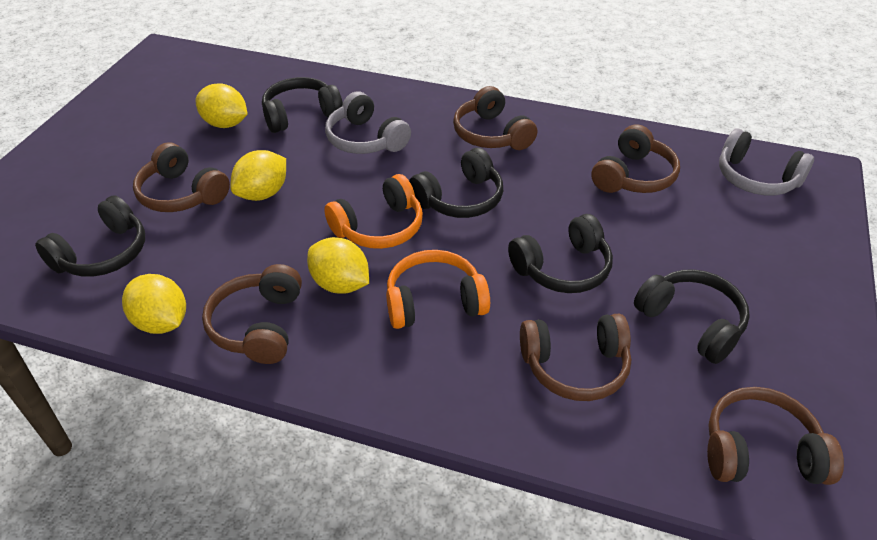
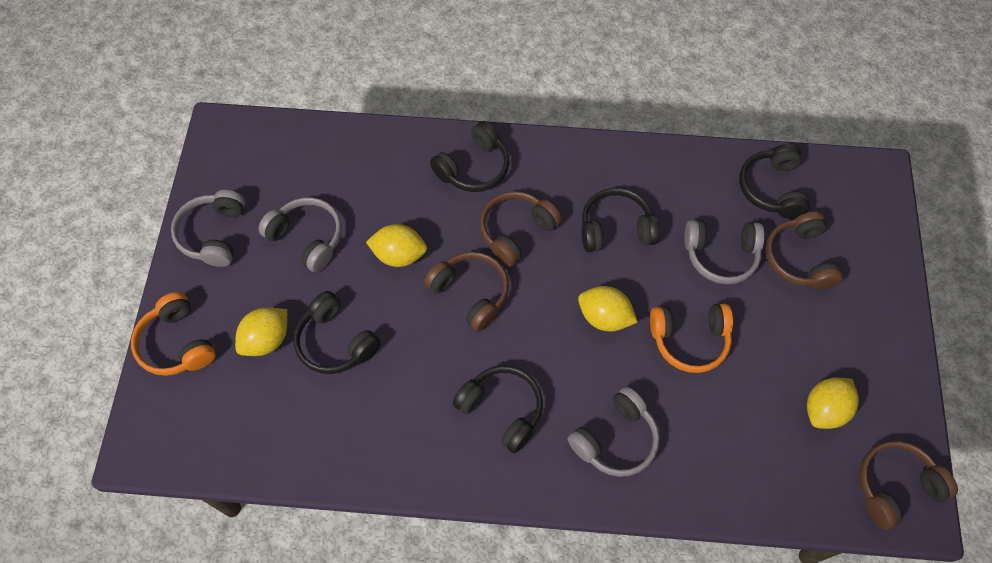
brown headphones: 6 -> 4
grey headphones: 2 -> 4

